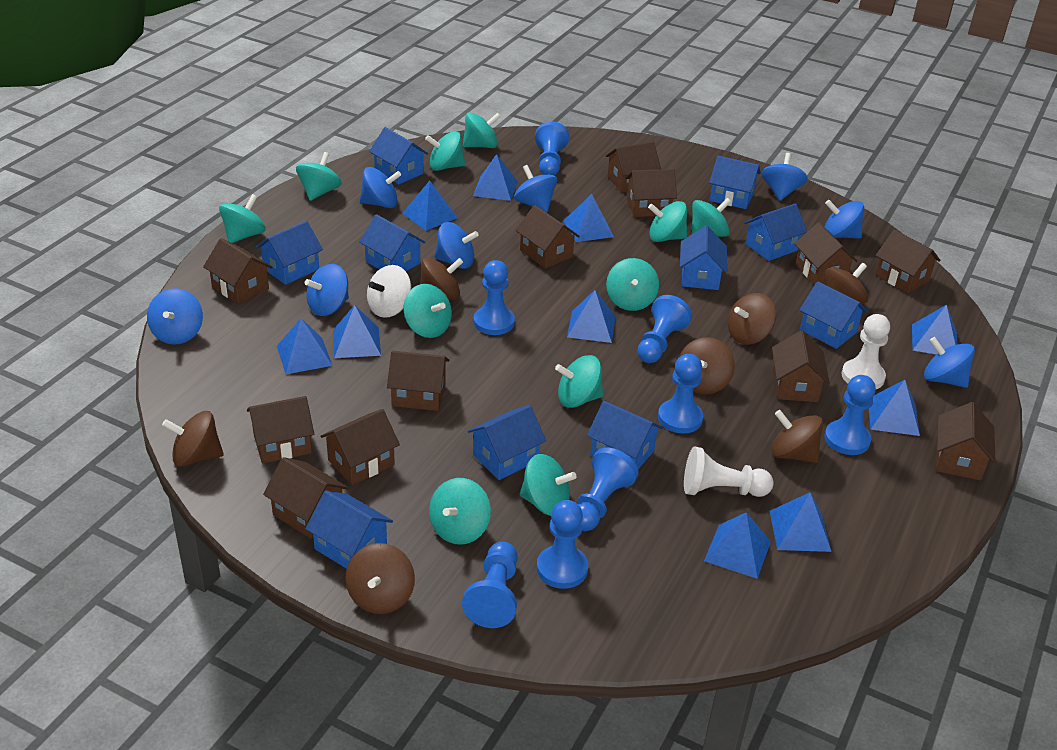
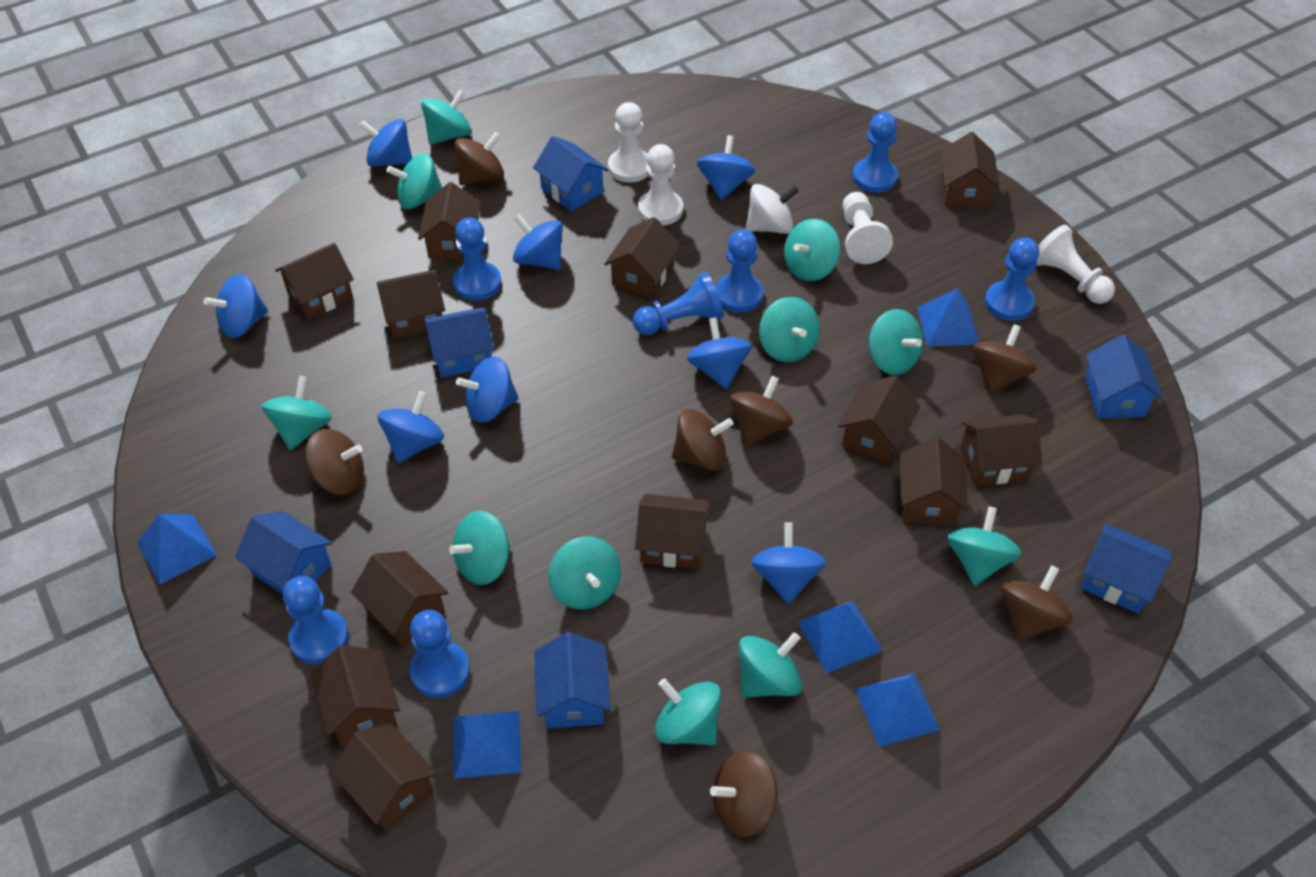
blue house: 10 -> 6
blue pawn: 8 -> 7
blue pyramid: 10 -> 5
white pawn: 2 -> 4

